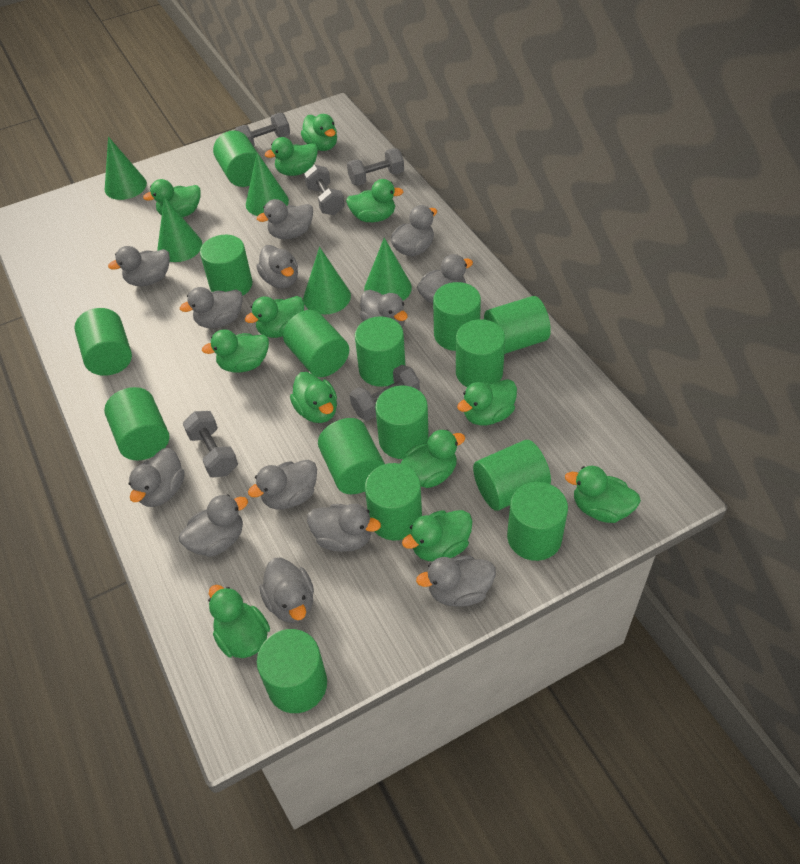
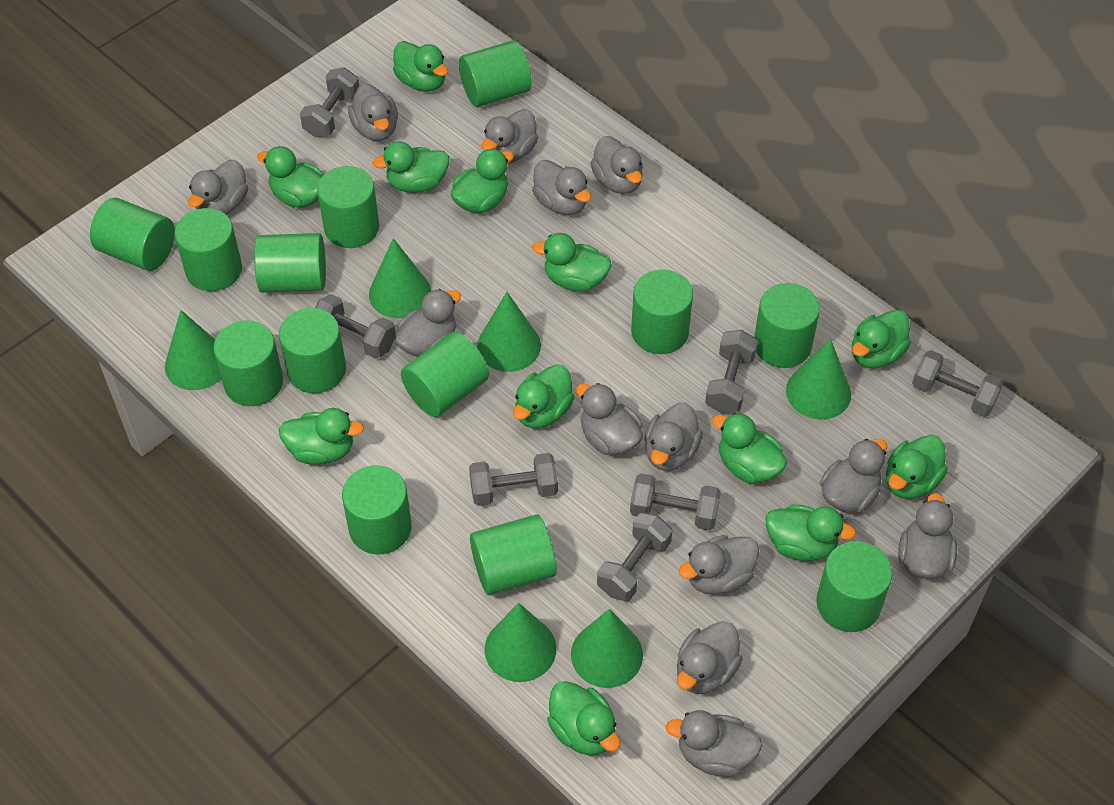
green cone: 5 -> 6
green cylinder: 15 -> 13
grey dumbbell: 5 -> 7

